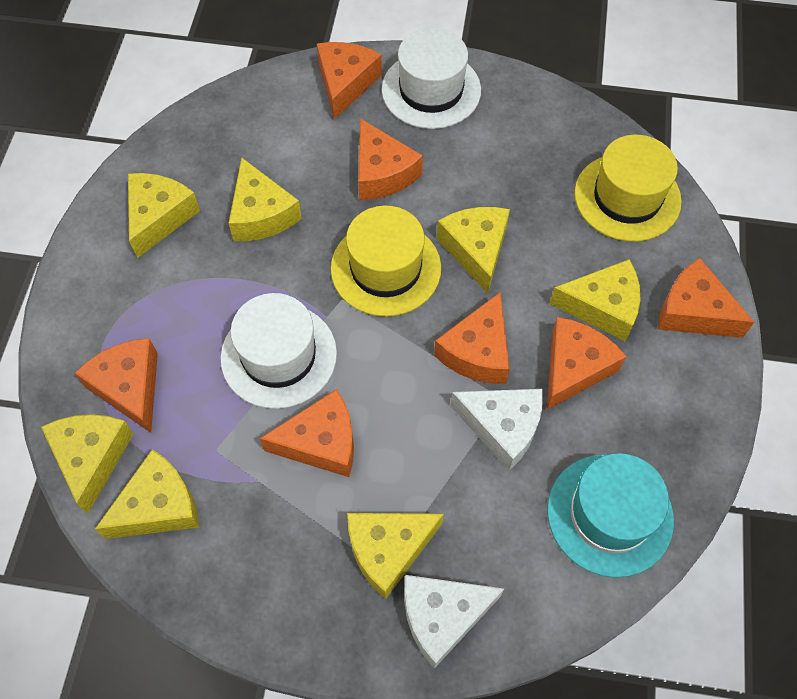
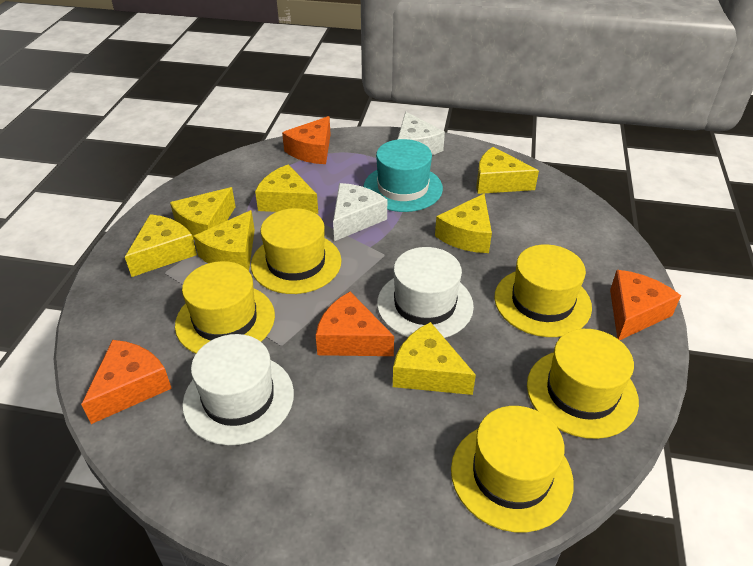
orange cheese: 7 -> 4
yellow hat: 2 -> 5

